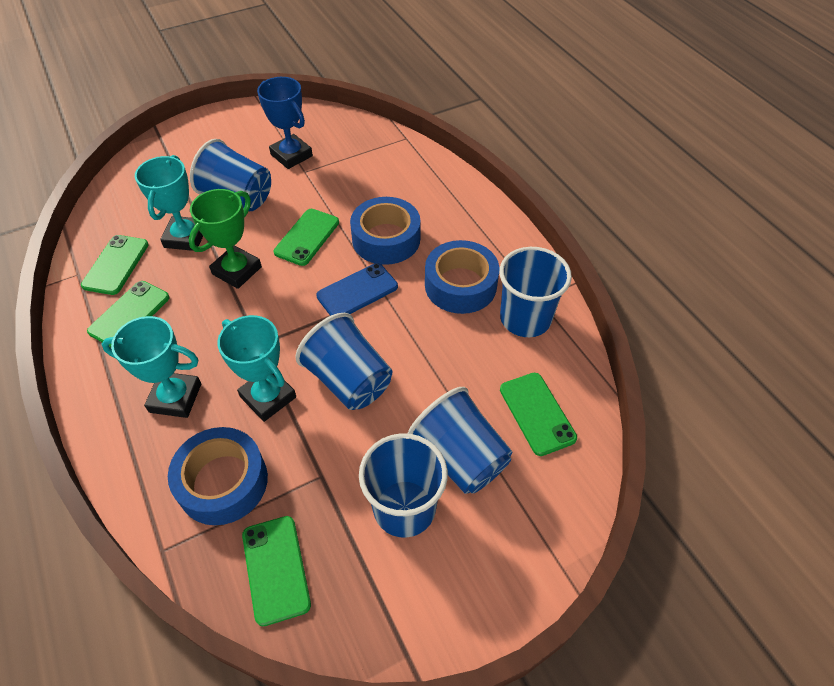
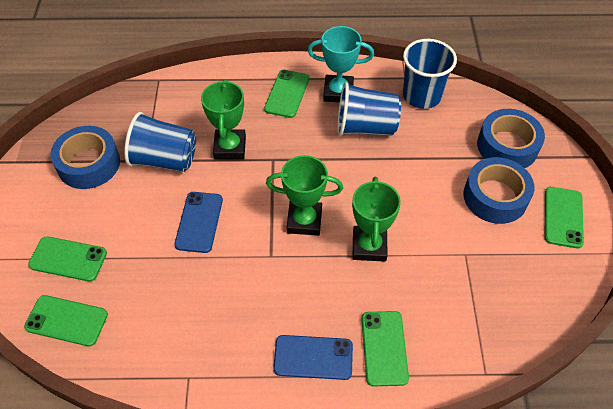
blue cup: 5 -> 3
blue phone: 1 -> 2
blue trophy: 1 -> 0
green trophy: 1 -> 3
turquoise trophy: 3 -> 1

